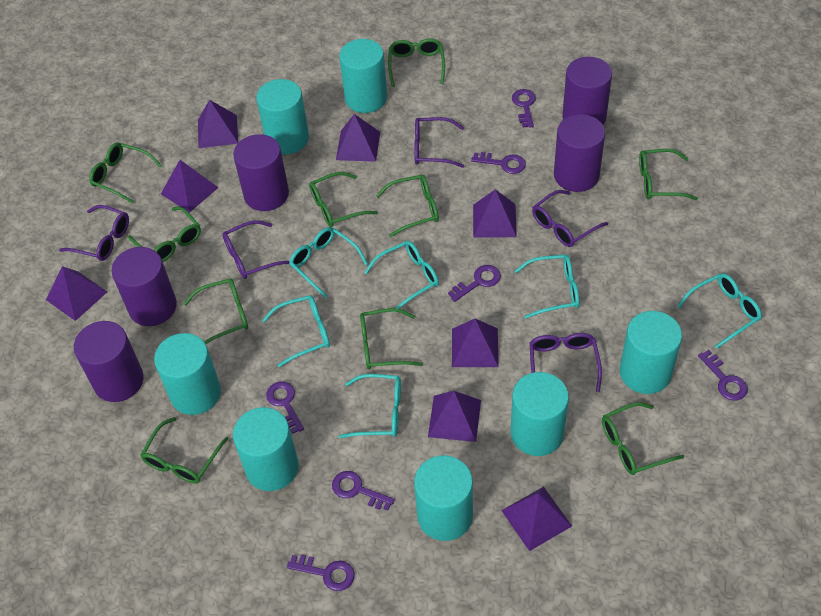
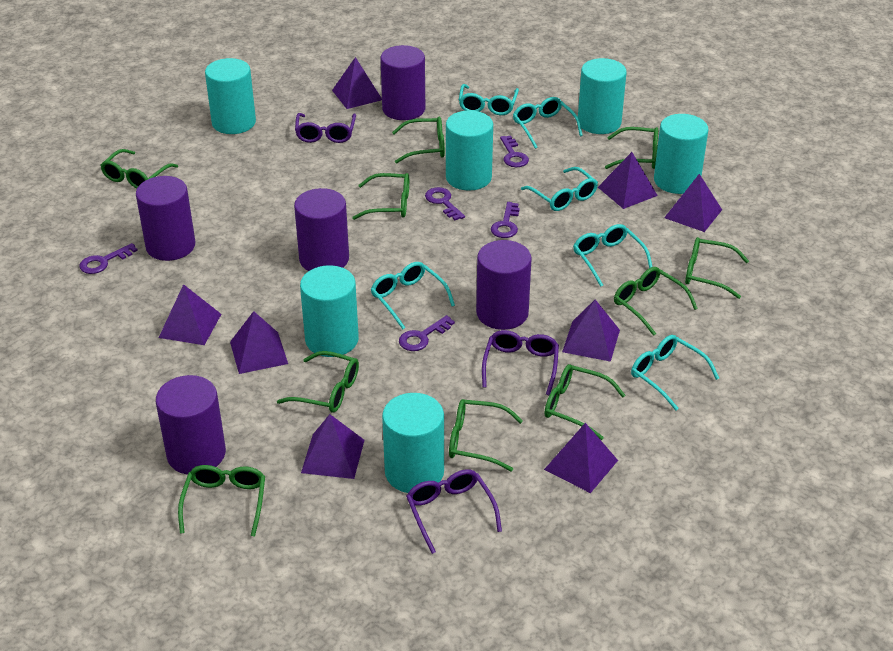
purple glasses: 5 -> 3
purple key: 7 -> 5
turquoise cylinder: 7 -> 6

